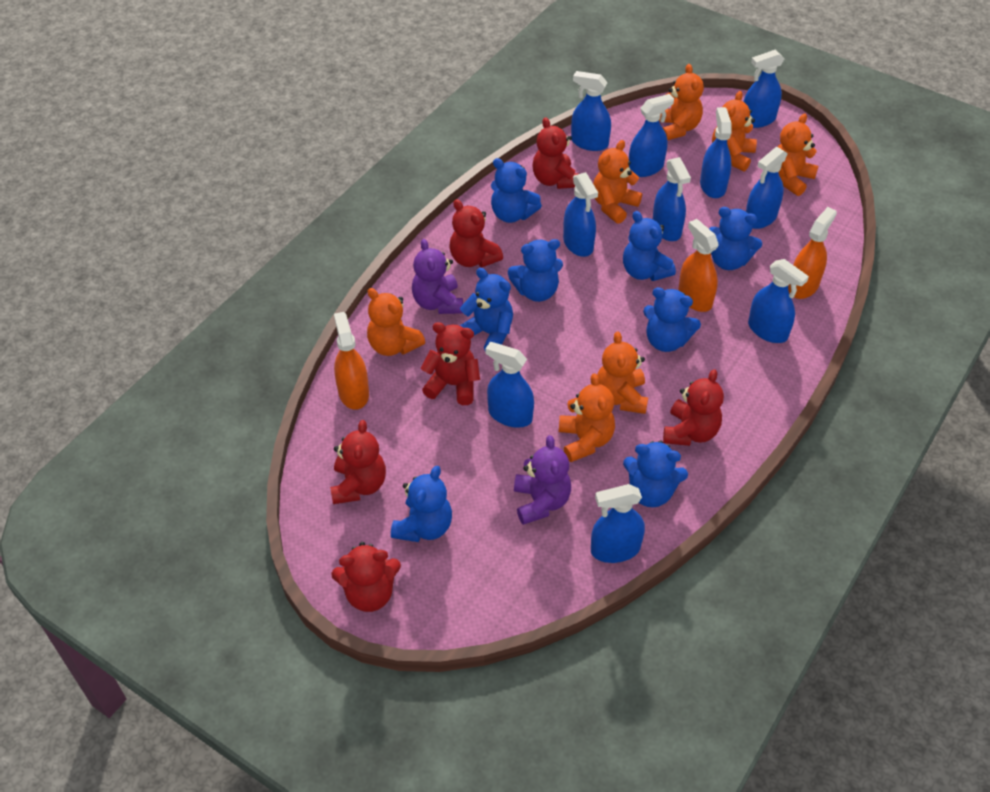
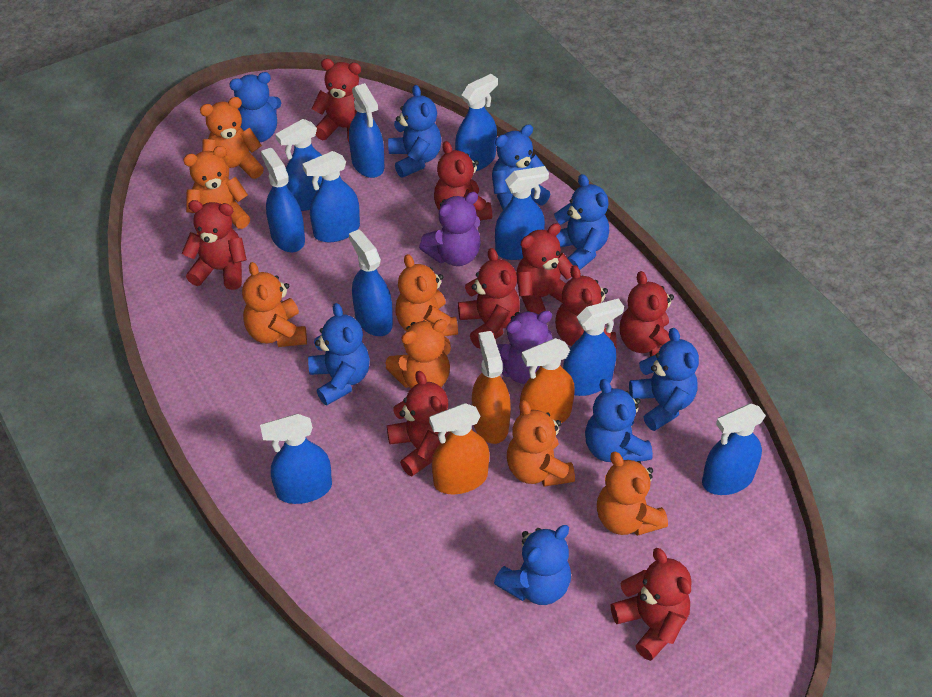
red teddy bear: 6 -> 9

